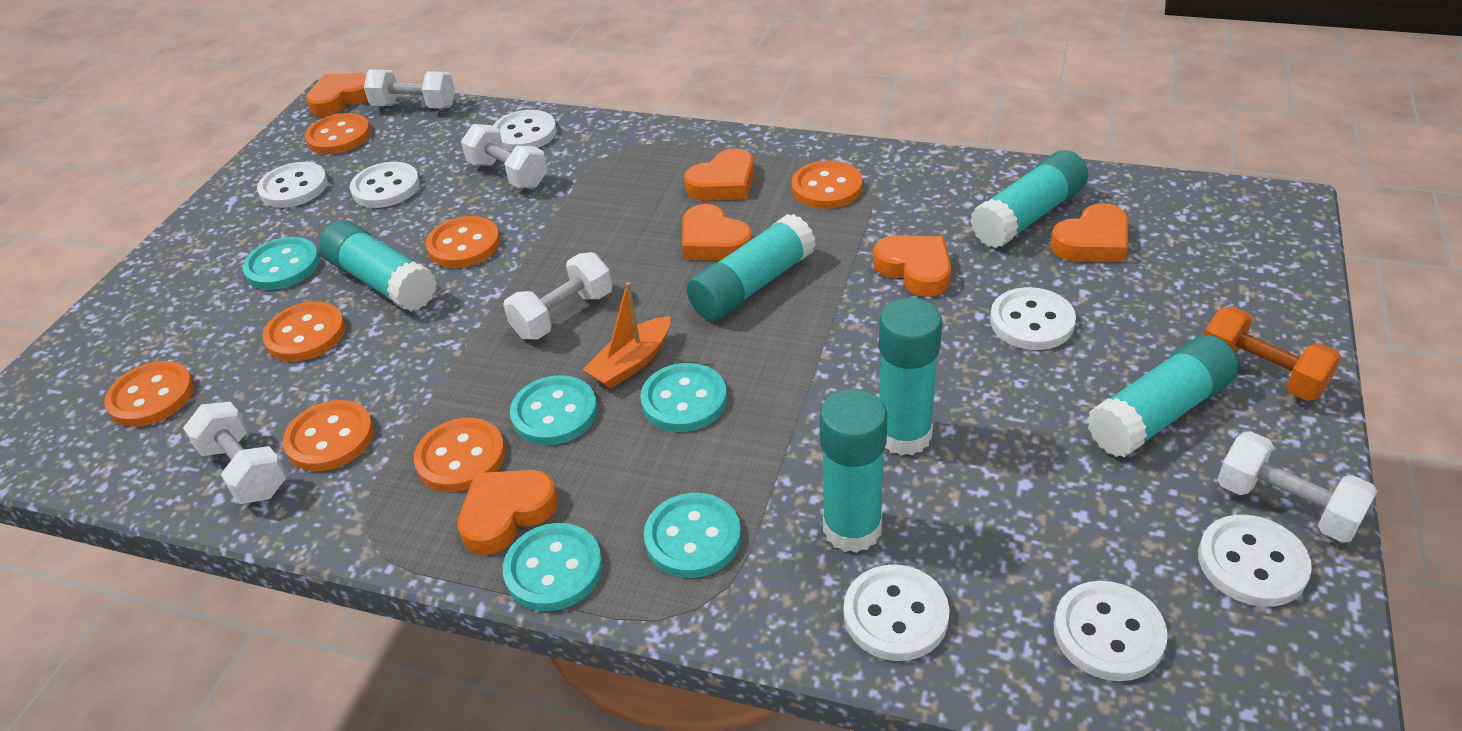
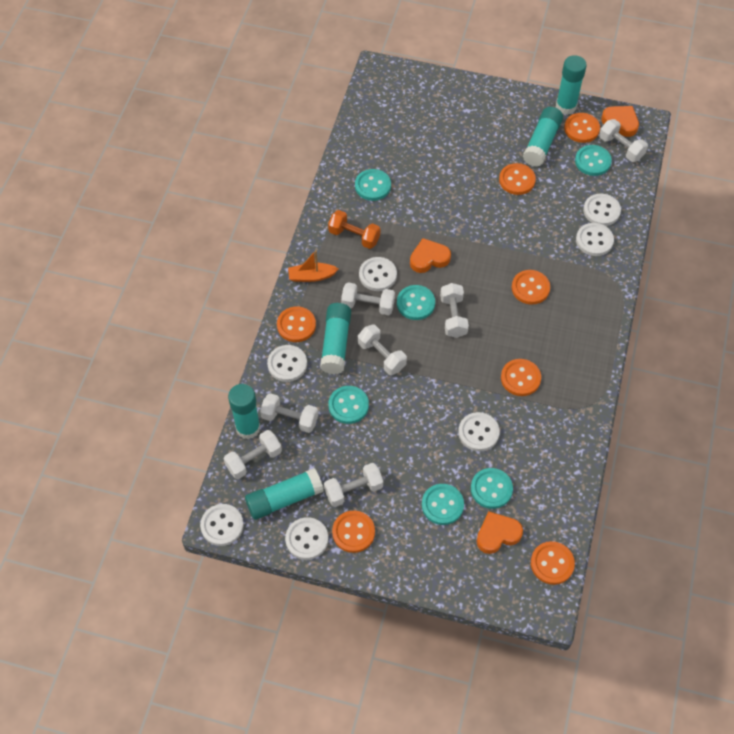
orange heart: 6 -> 3
turquoise button: 5 -> 6
turquoise glue stick: 6 -> 5
white dumbbell: 5 -> 7

